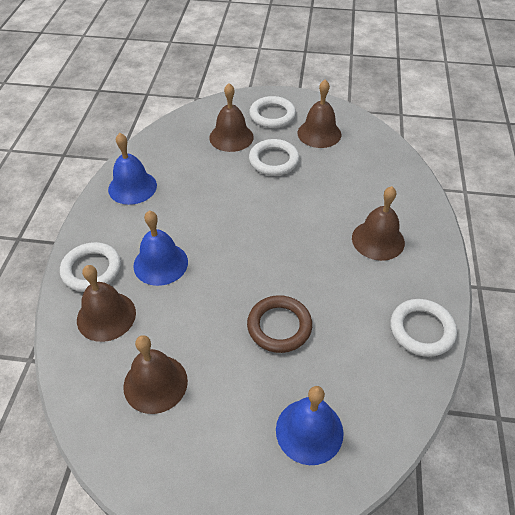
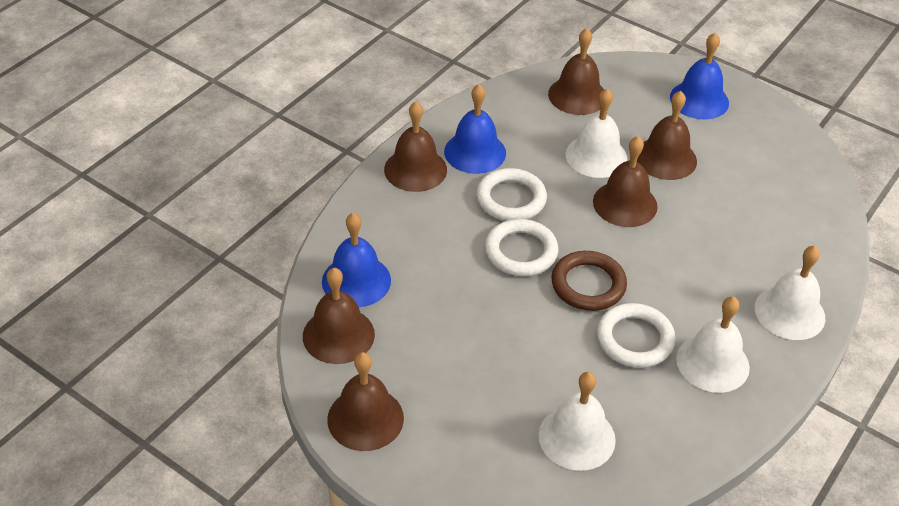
brown bell: 5 -> 6
white bell: 0 -> 4
white ring: 4 -> 3

